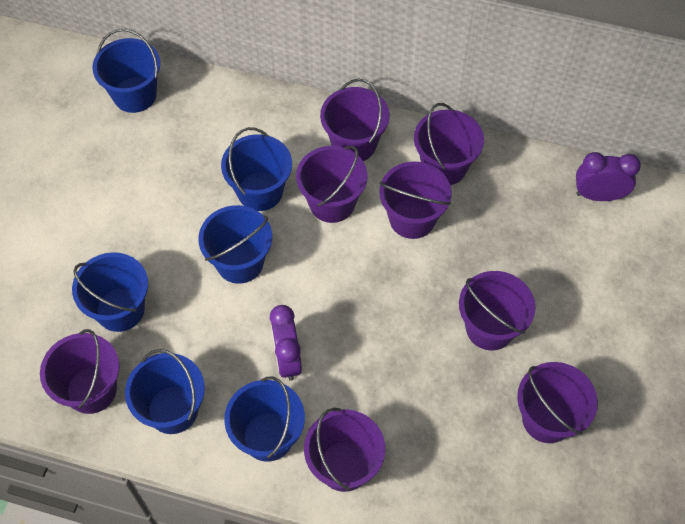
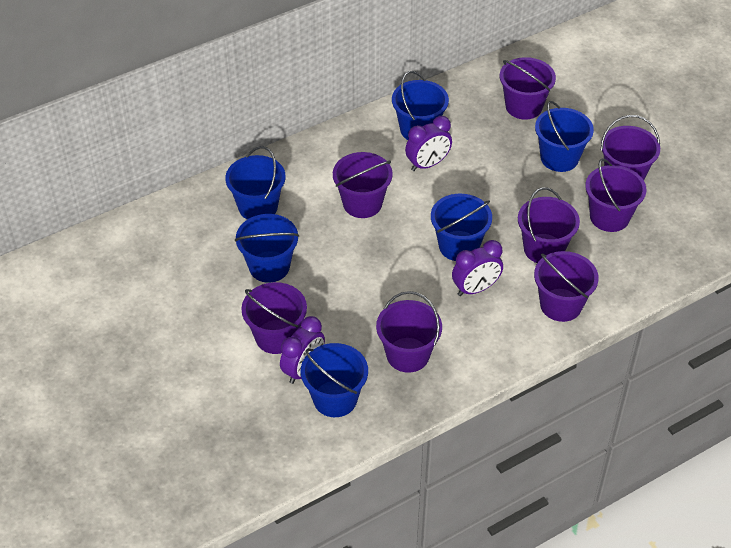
purple clock: 2 -> 3

